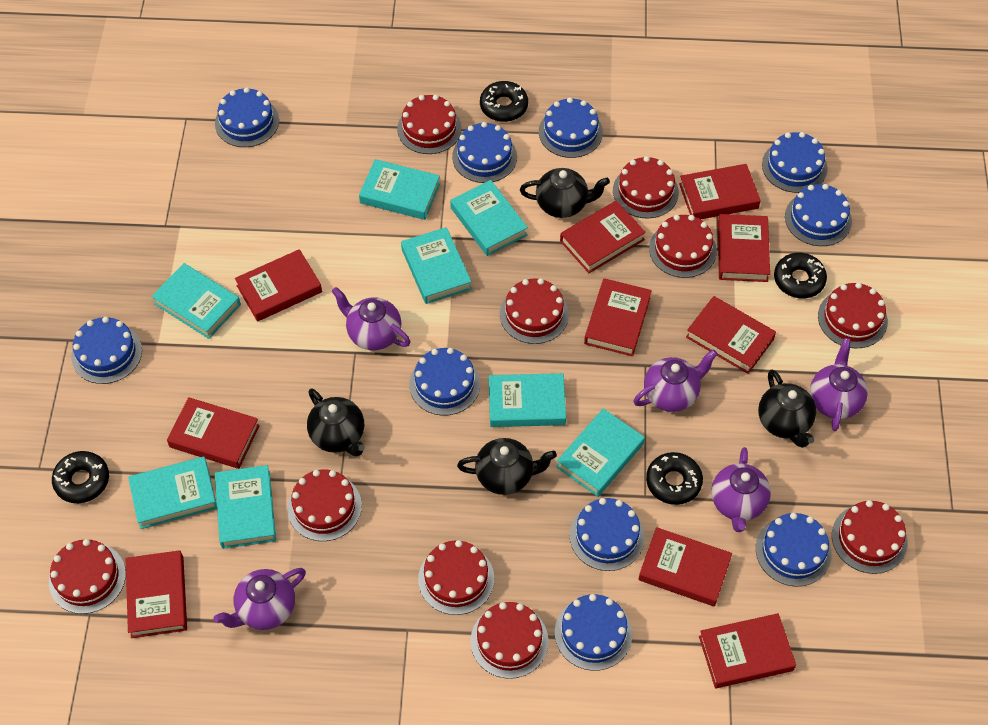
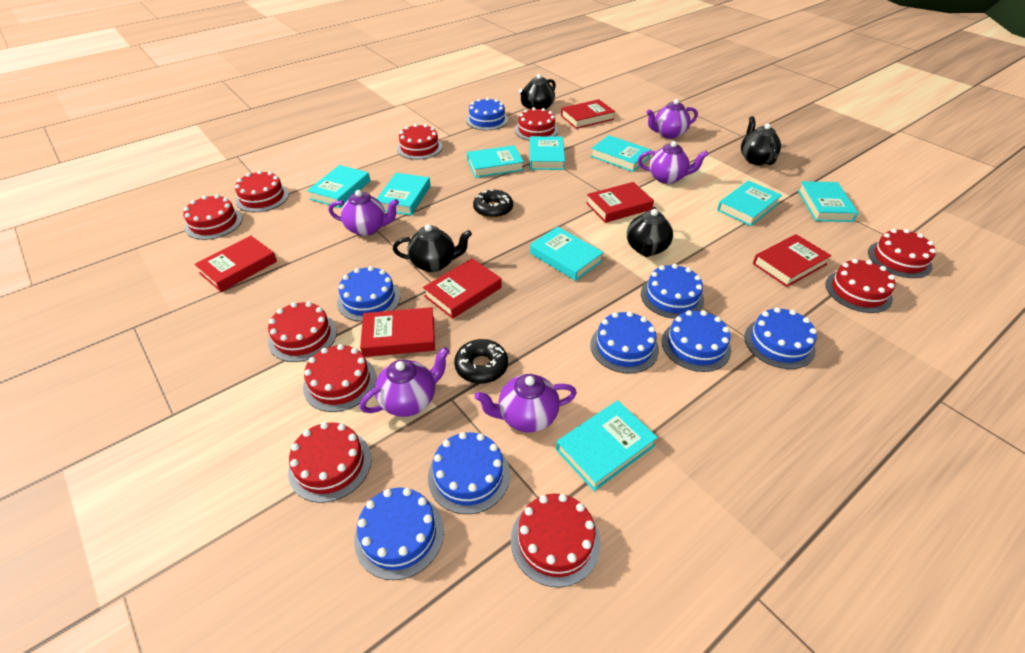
black donut: 4 -> 2
blue cake: 10 -> 8
red book: 10 -> 6
turquoise book: 8 -> 9

